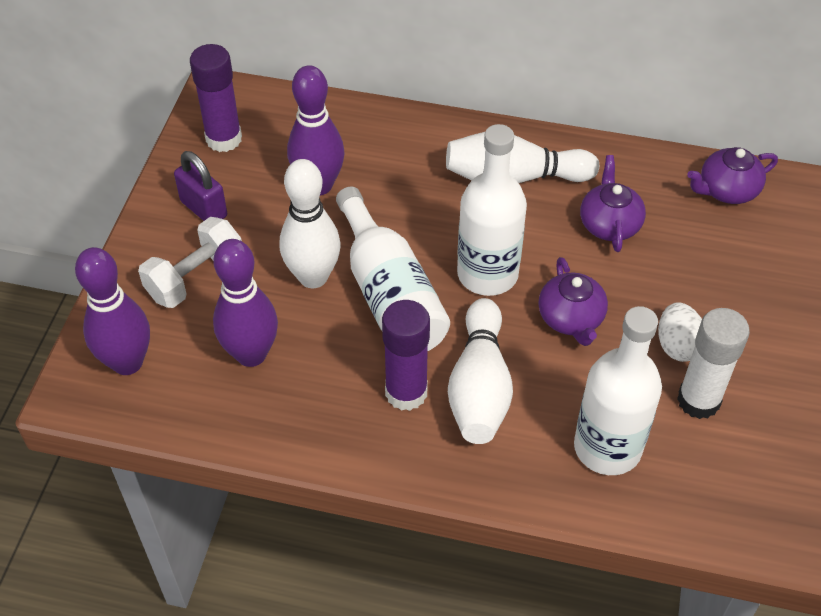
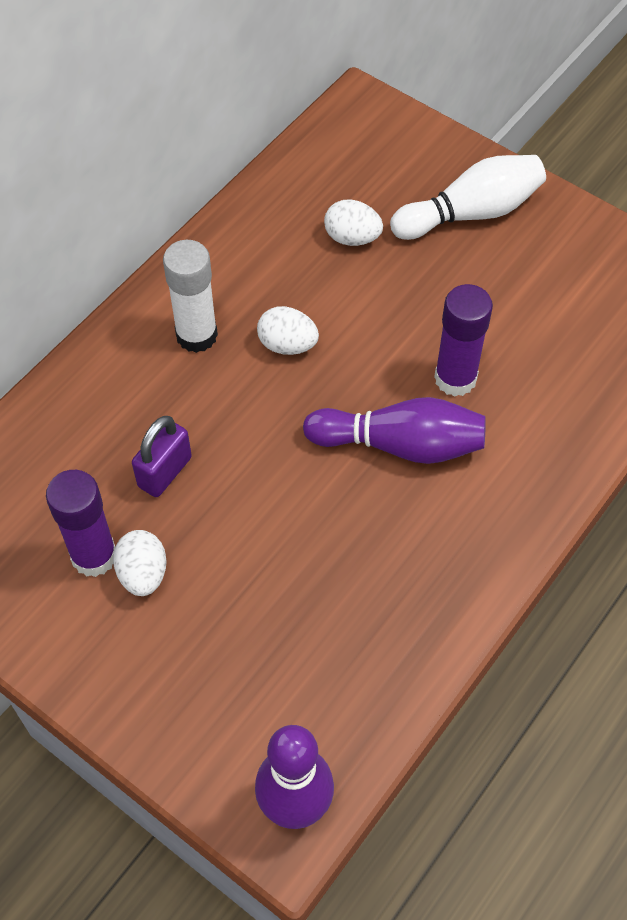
purple bowling pin: 3 -> 2
purple teapot: 3 -> 0
white bottle: 3 -> 0
white bowling pin: 3 -> 1
white dumbbell: 1 -> 0
white egg: 1 -> 3

